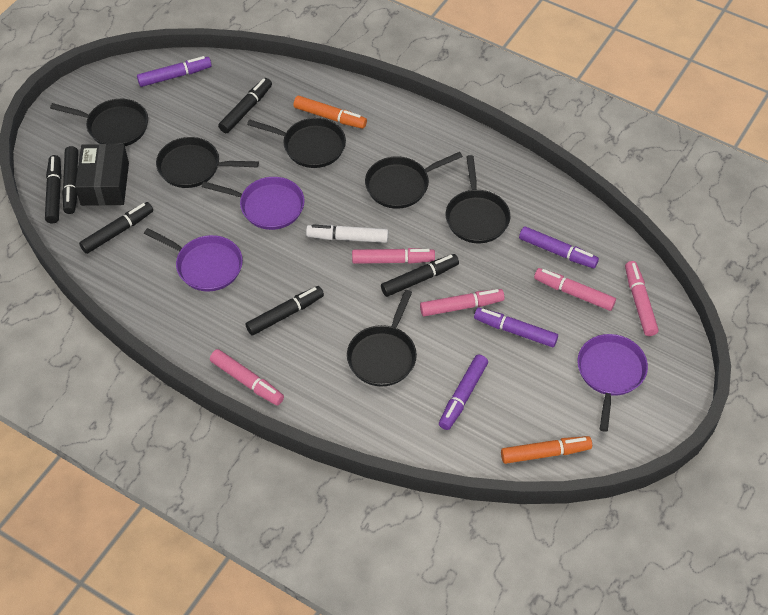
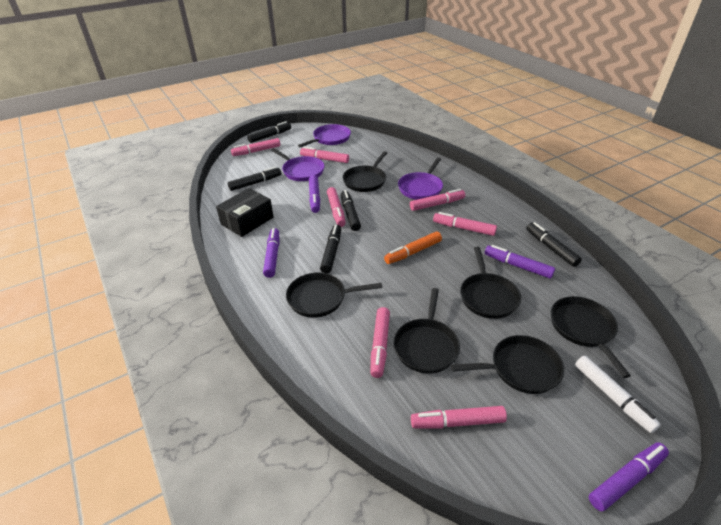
black marker: 6 -> 5
orange marker: 2 -> 1
pink marker: 5 -> 7

